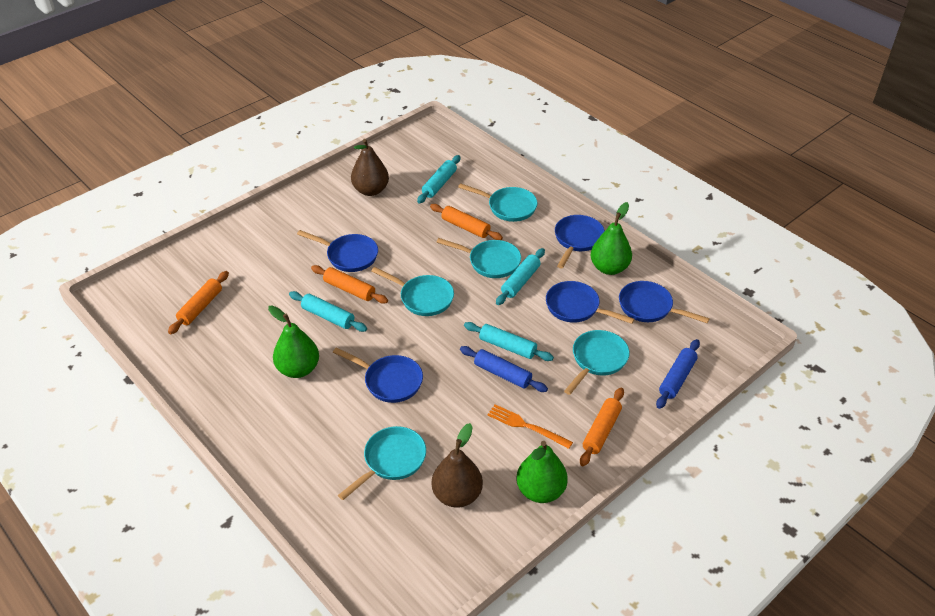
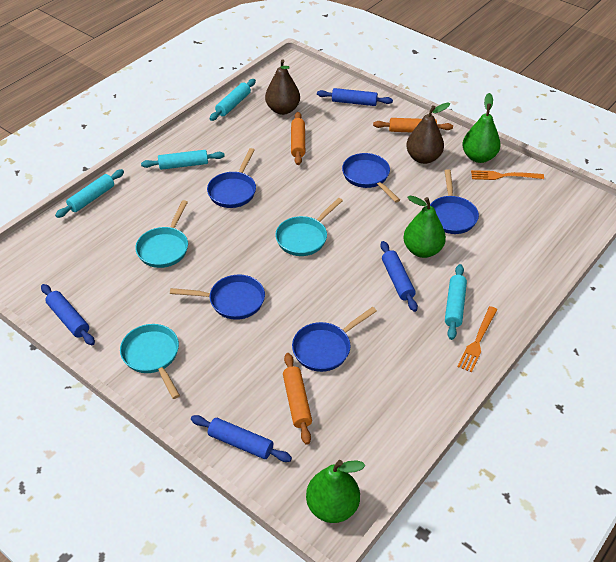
blue rolling pin: 2 -> 4
orange fork: 1 -> 2
orange rolling pin: 4 -> 3
turquoise pan: 5 -> 3

